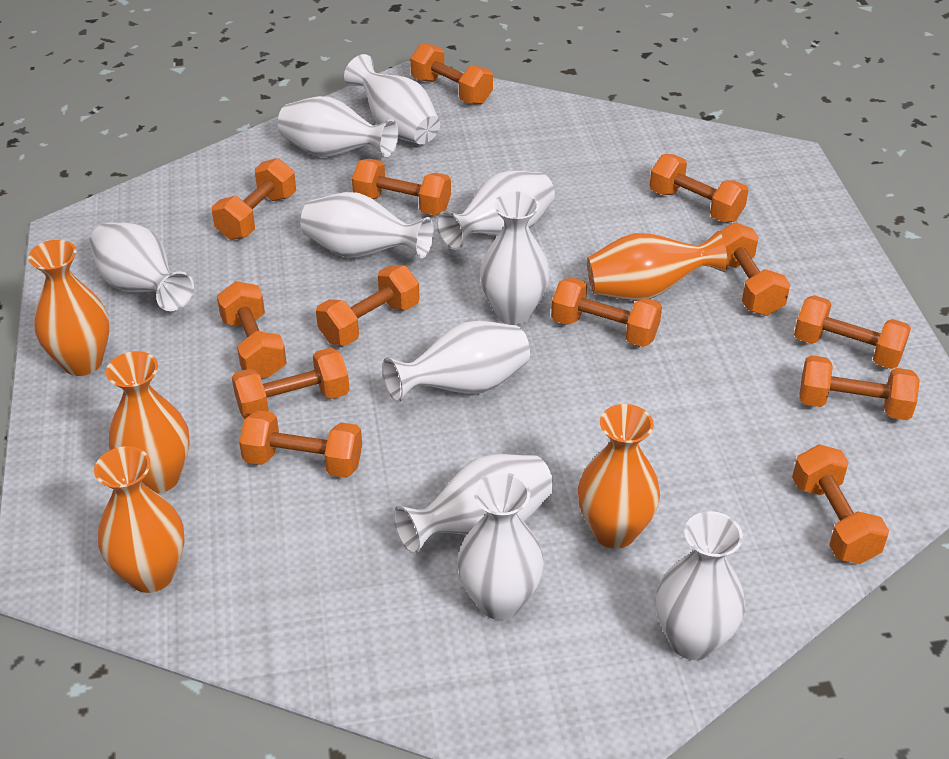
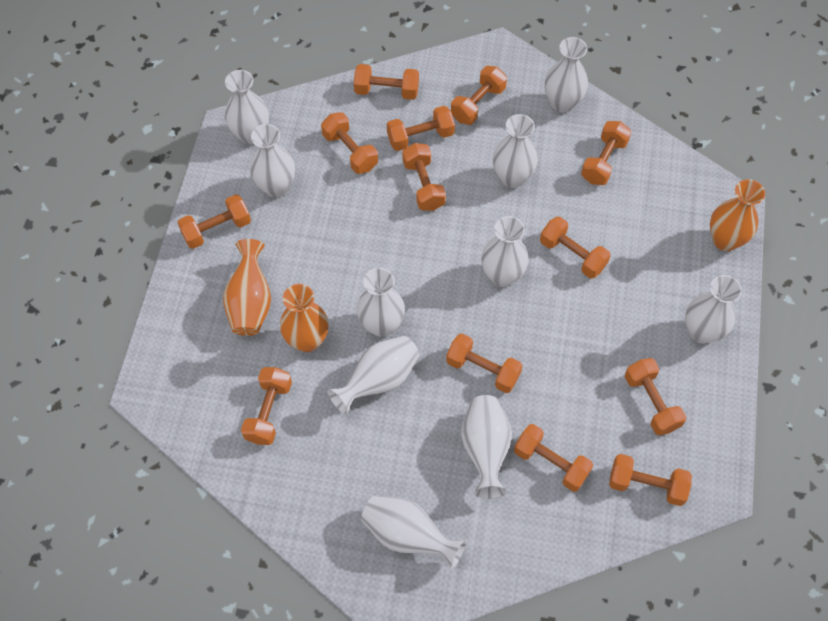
orange vase: 5 -> 3

